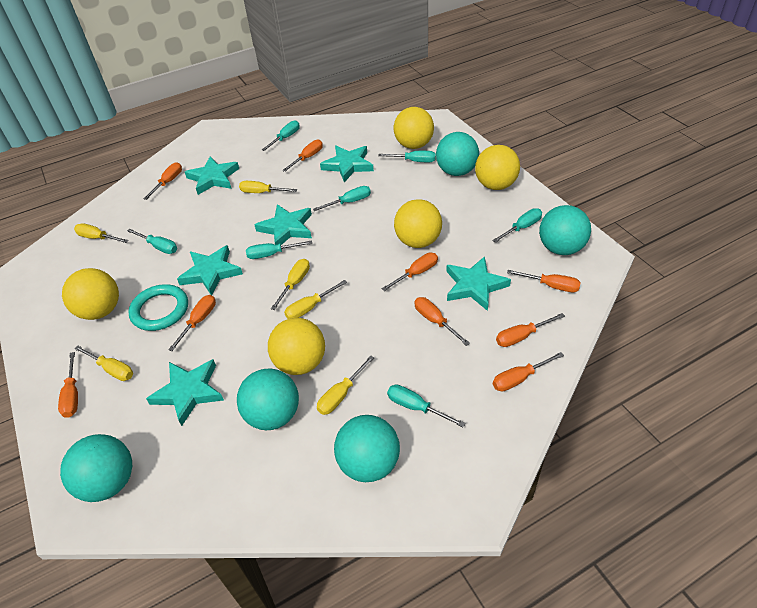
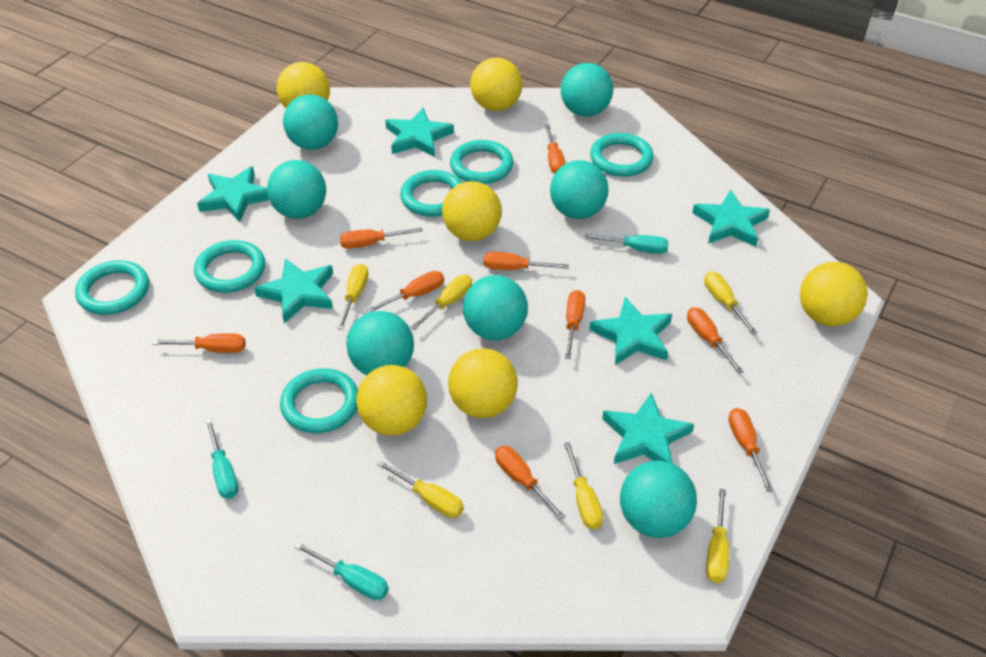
turquoise ball: 5 -> 7
turquoise ring: 1 -> 6
turquoise screwdriver: 7 -> 3
yellow ball: 5 -> 6

